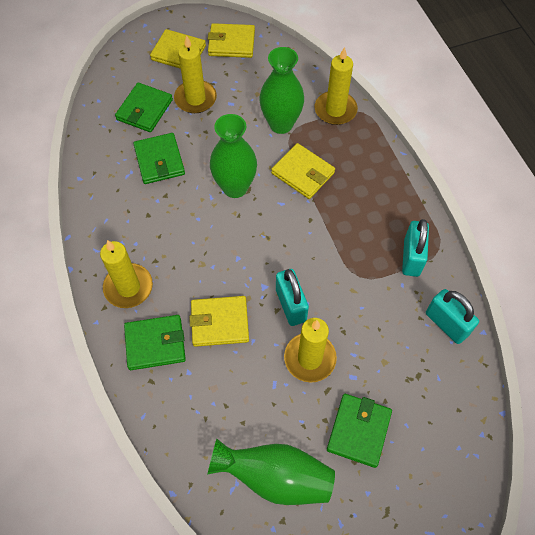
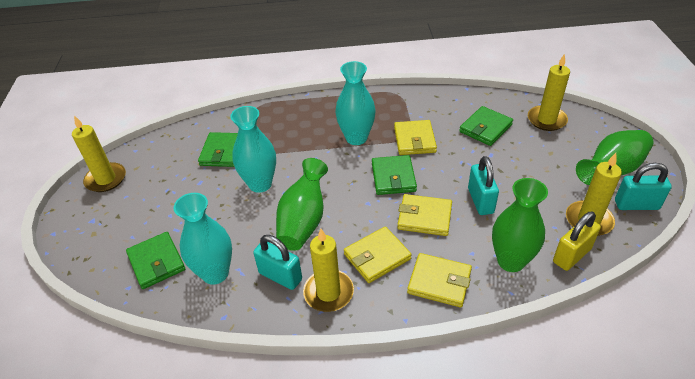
turquoise vase: 0 -> 3
yellow padlock: 0 -> 1

